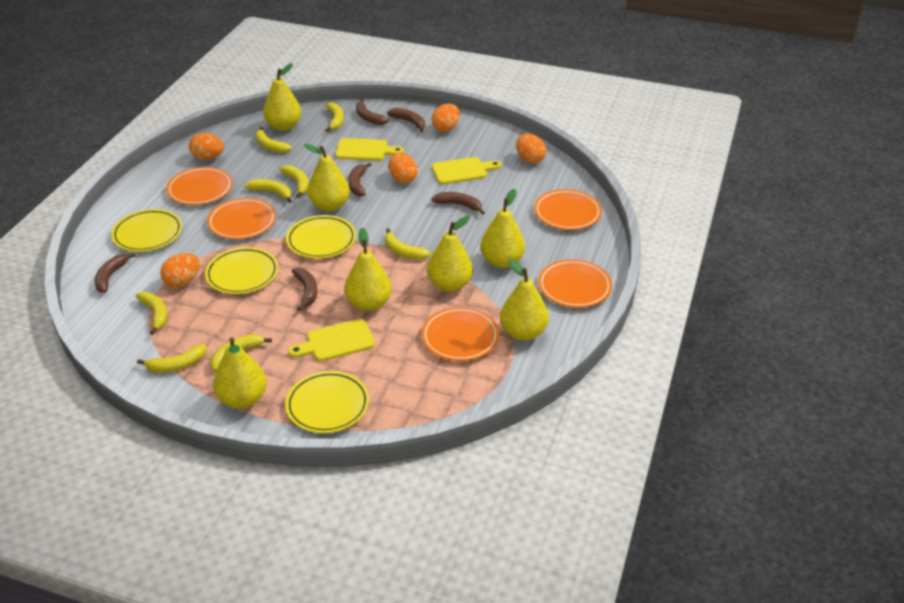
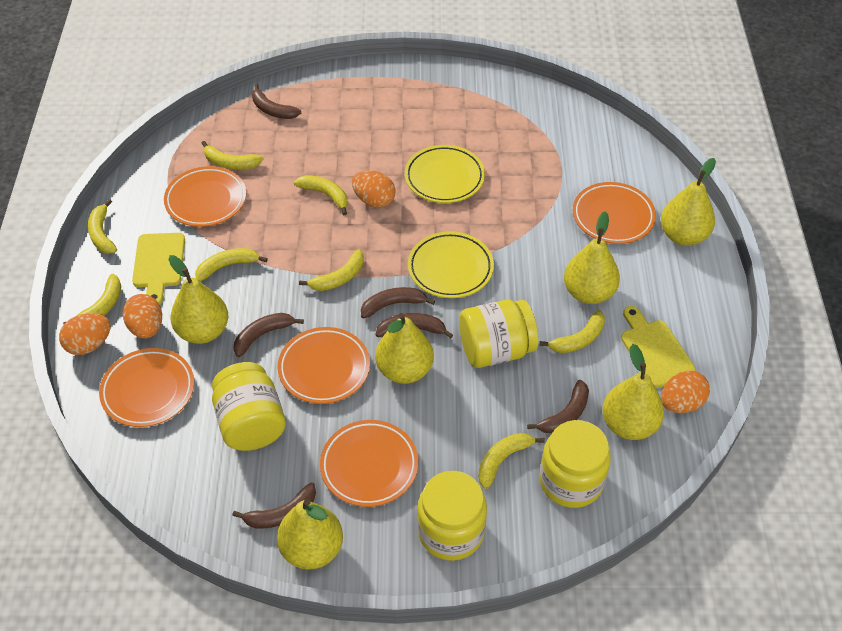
orange egg: 5 -> 4
yellow cutting board: 3 -> 2
yellow jar: 0 -> 4
yellow pear: 7 -> 6
yellow plate: 4 -> 2

